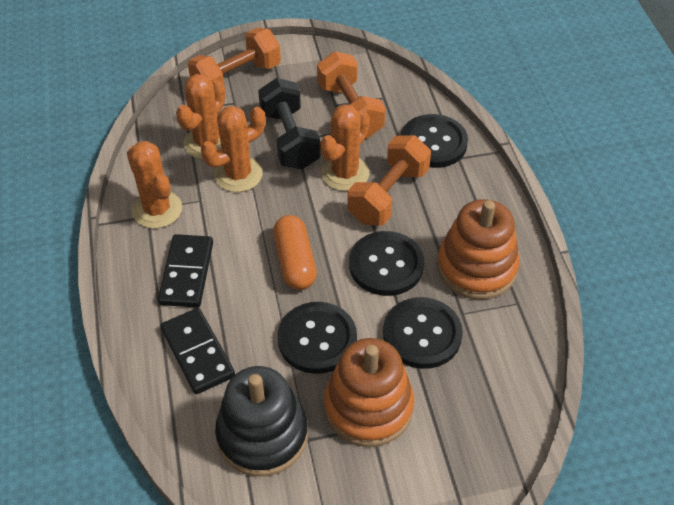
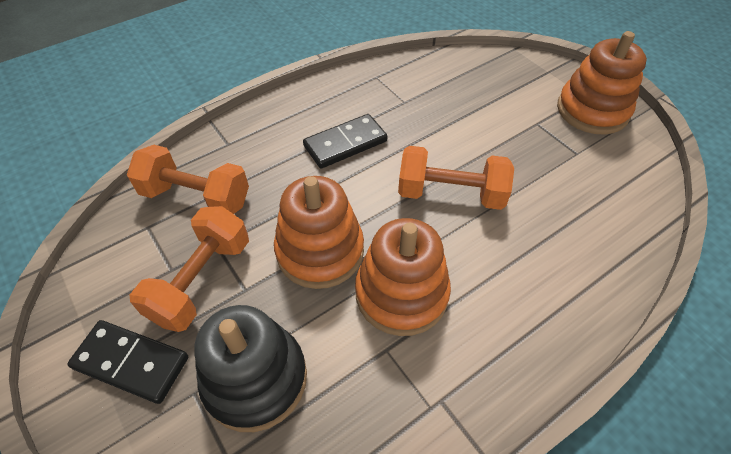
black button: 4 -> 0
black dumbbell: 1 -> 0
orange cactus: 4 -> 0
orange capsule: 1 -> 0
orange stacking toy: 2 -> 3

